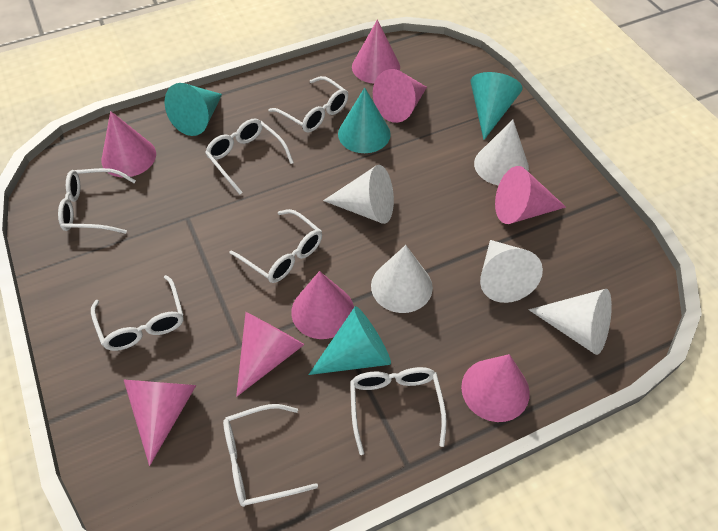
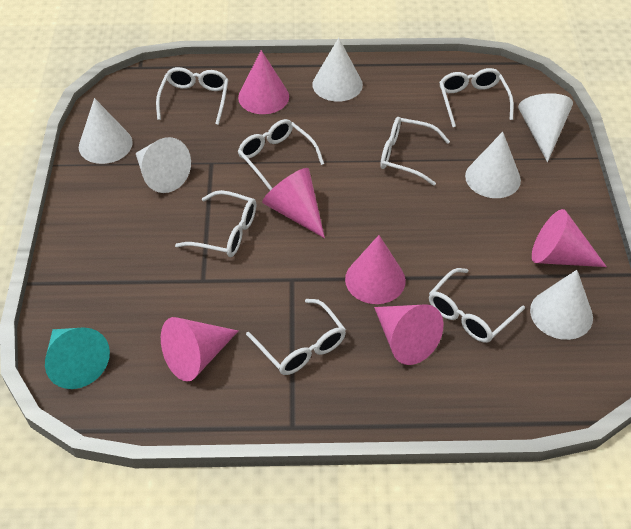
pink cone: 8 -> 6
turquoise cone: 4 -> 1
white cone: 5 -> 6

